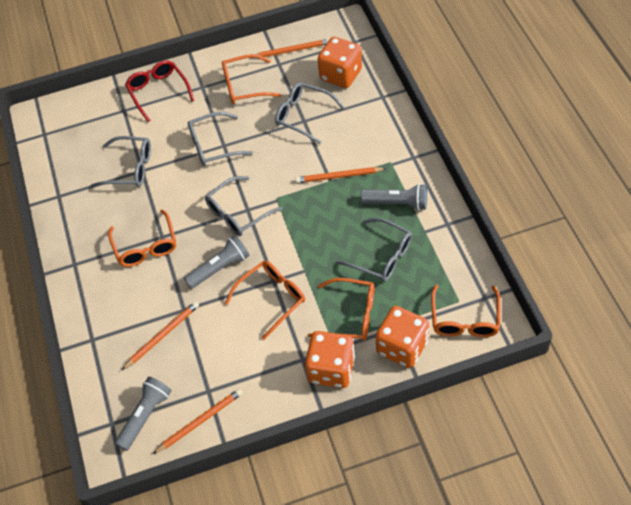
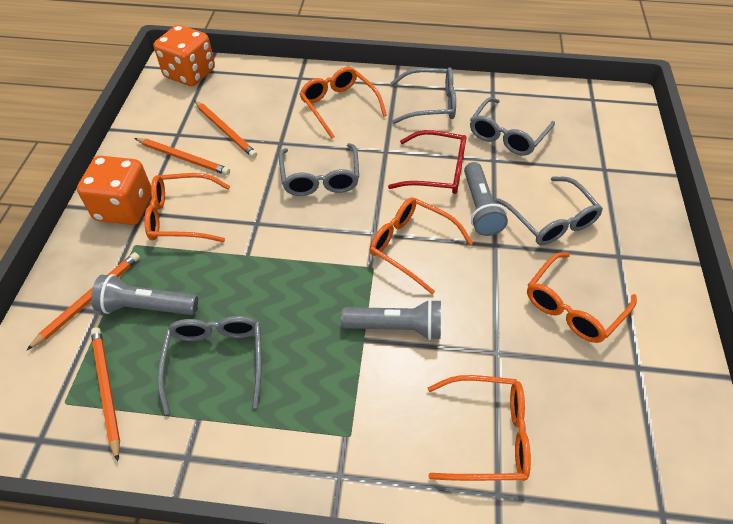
orange dice: 3 -> 2

